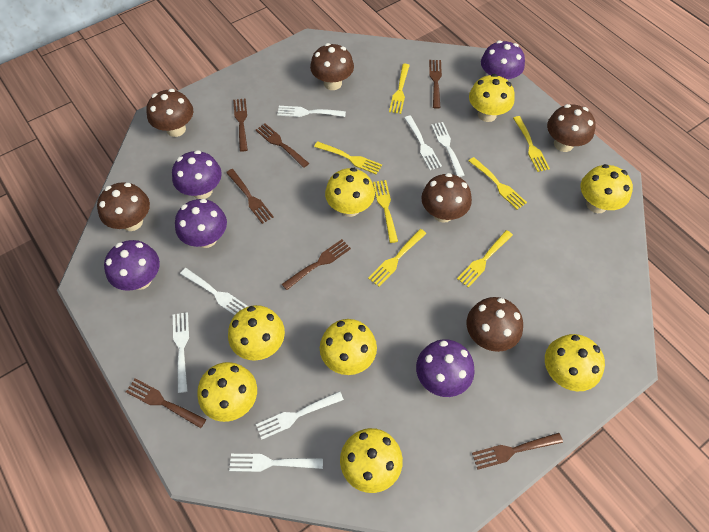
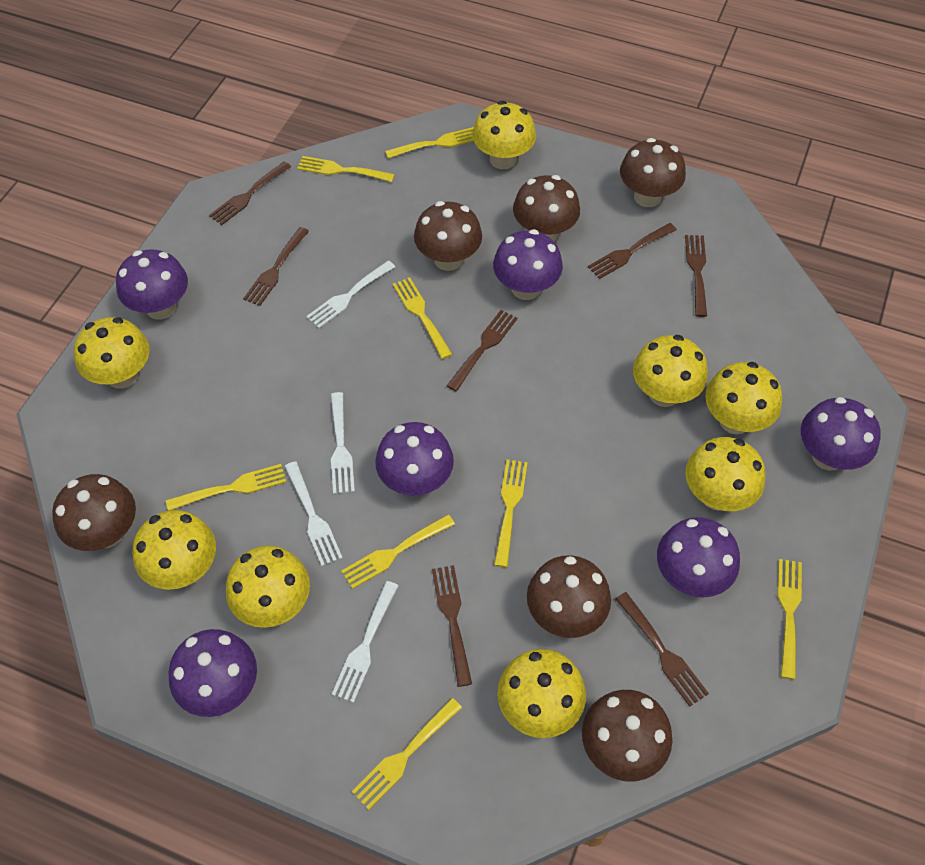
purple mushroom: 5 -> 6
white fork: 7 -> 4
yellow fork: 7 -> 8

